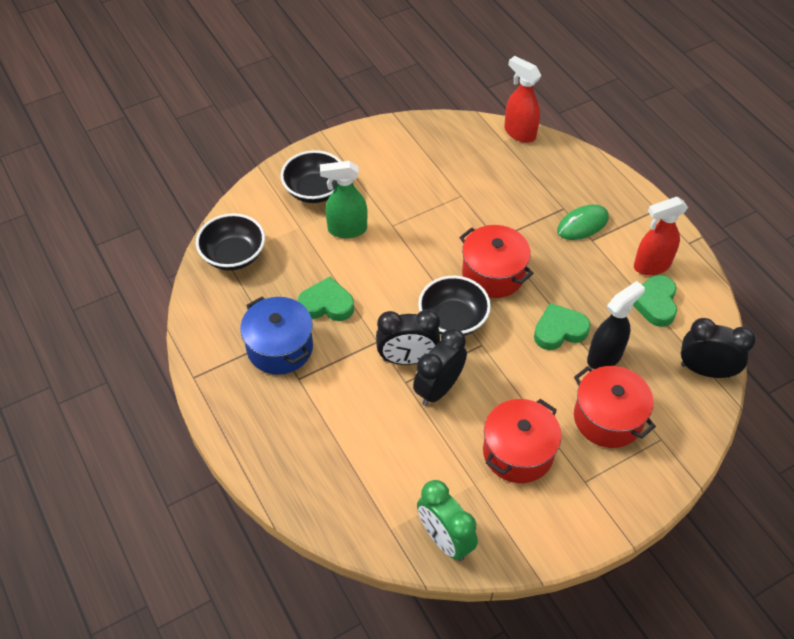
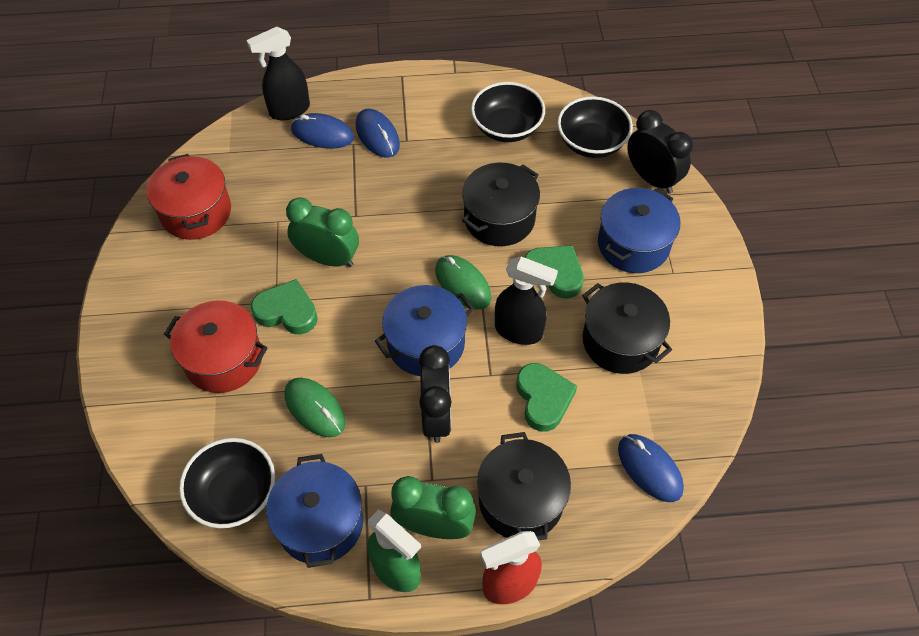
black clock: 3 -> 2
black pot: 0 -> 3
black spray bottle: 1 -> 2
blue mouse: 0 -> 3
blue pot: 1 -> 3
green clock: 1 -> 2
green mouse: 1 -> 2
red pot: 3 -> 2
red spray bottle: 2 -> 1

